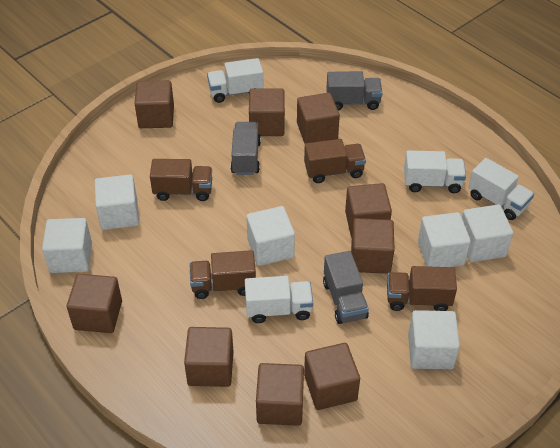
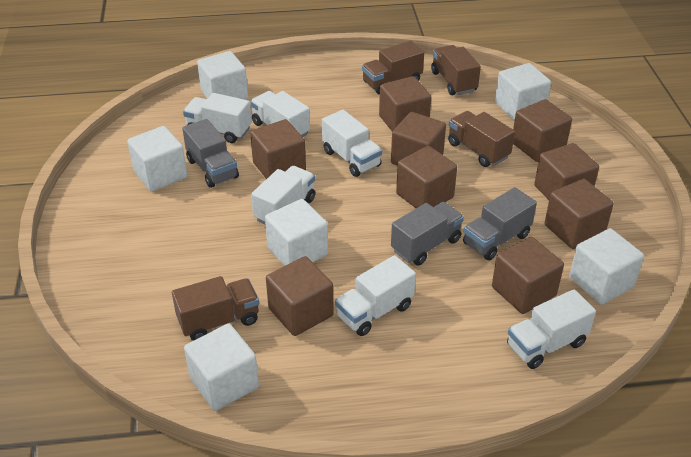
white truck: 4 -> 6

